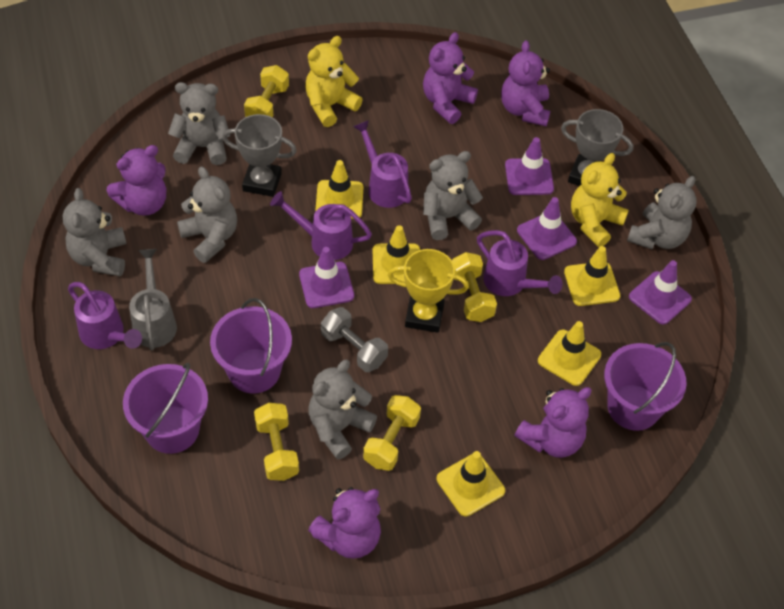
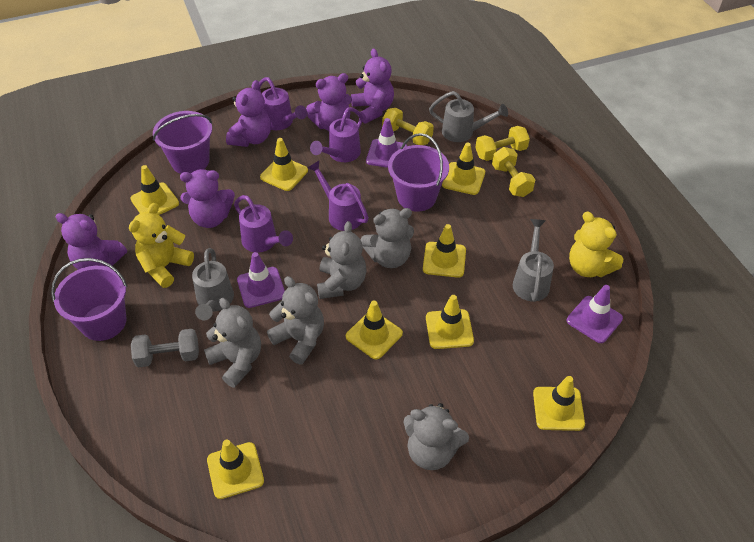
grey teddy bear: 6 -> 5
grey trophy: 2 -> 0
grey watering can: 1 -> 3
purple traffic cone: 4 -> 3
yellow dumbbell: 4 -> 3
yellow traffic cone: 5 -> 8
yellow trophy: 1 -> 0

